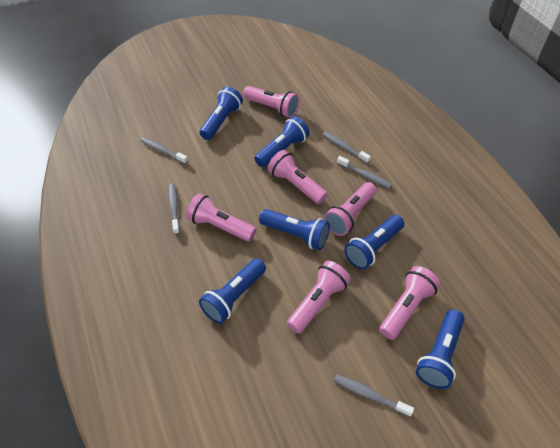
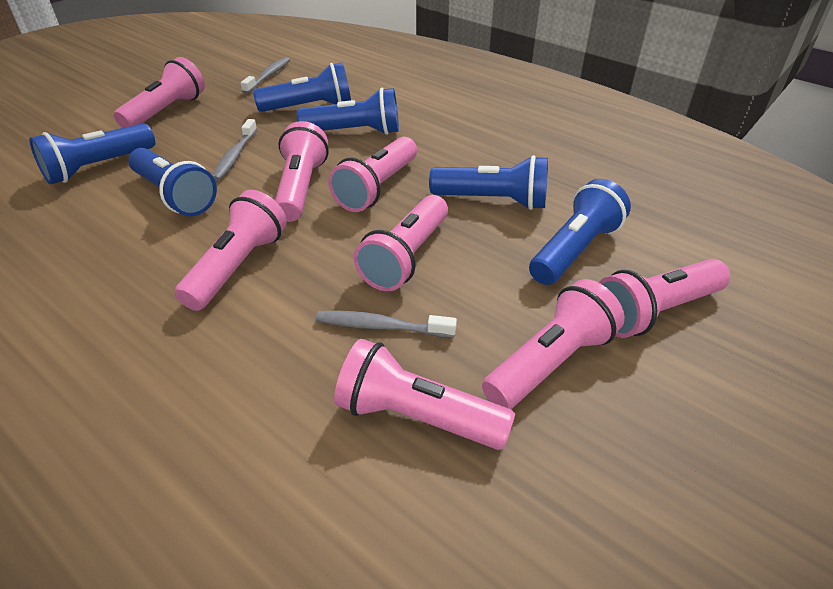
grey toothbrush: 5 -> 3
pink flashlight: 6 -> 8

